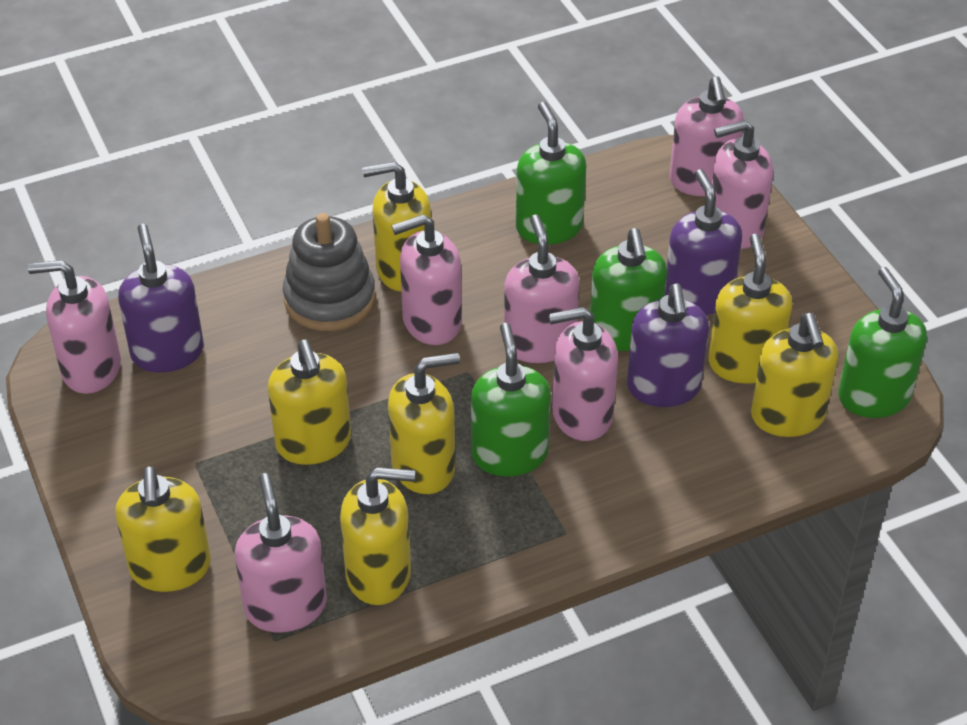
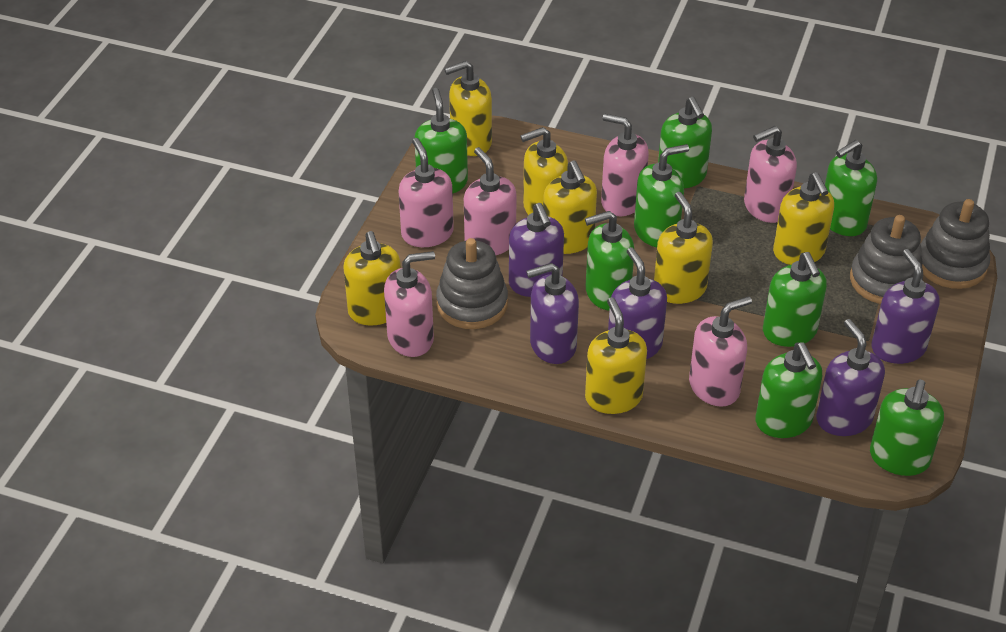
green soap dispenser: 4 -> 8
grey stacking toy: 1 -> 3
pink soap dispenser: 7 -> 6
purple soap dispenser: 3 -> 5

